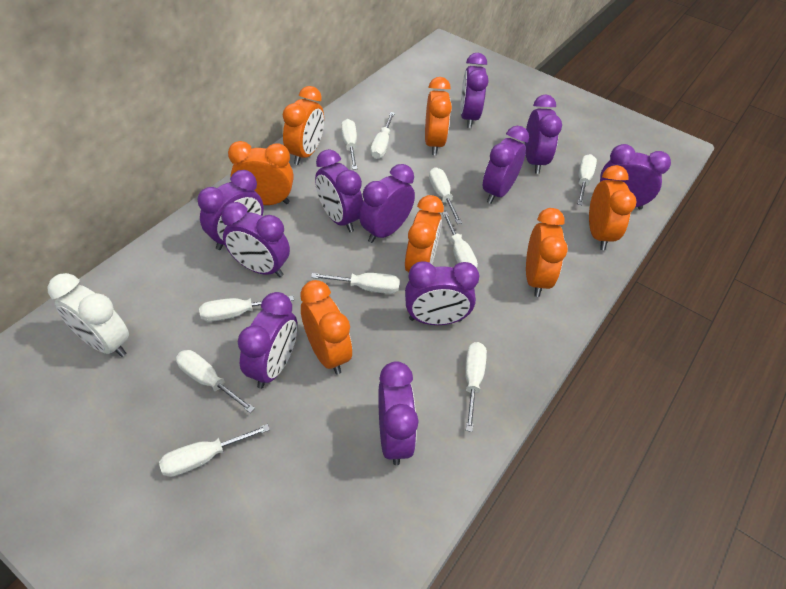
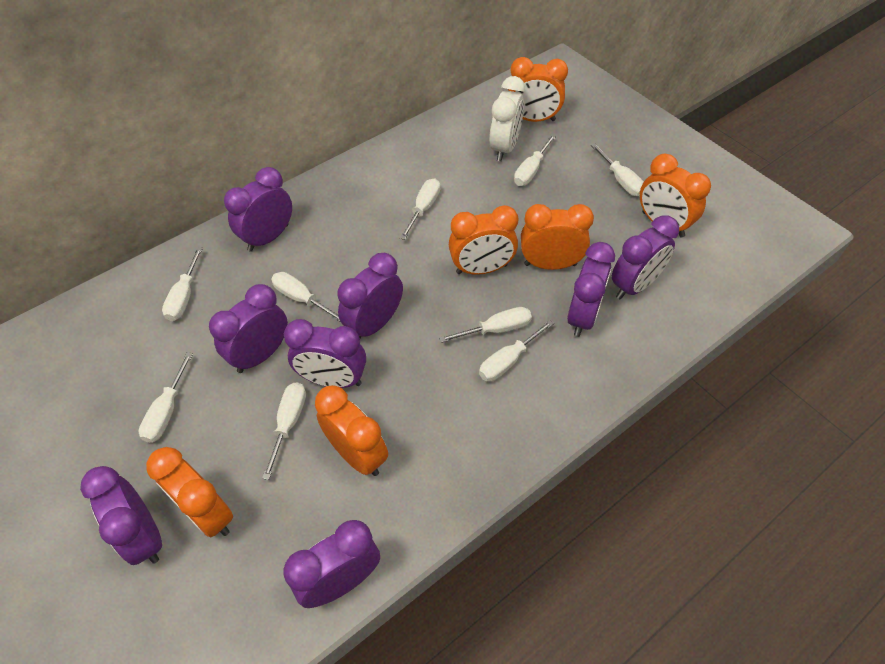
orange clock: 7 -> 6
purple clock: 11 -> 8
white screwdriver: 10 -> 9

